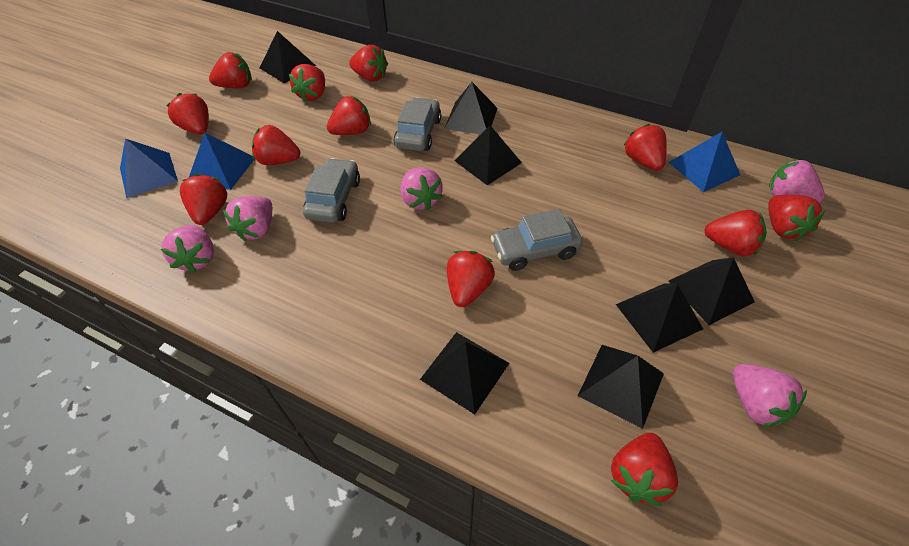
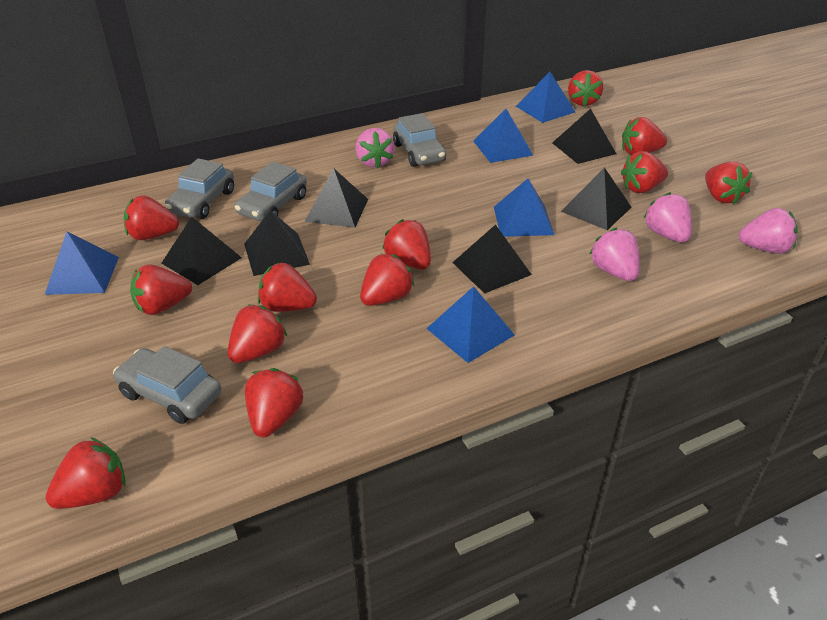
black pyramid: 7 -> 6
blue pyramid: 3 -> 5
grey car: 3 -> 4
pink strawberry: 5 -> 4

